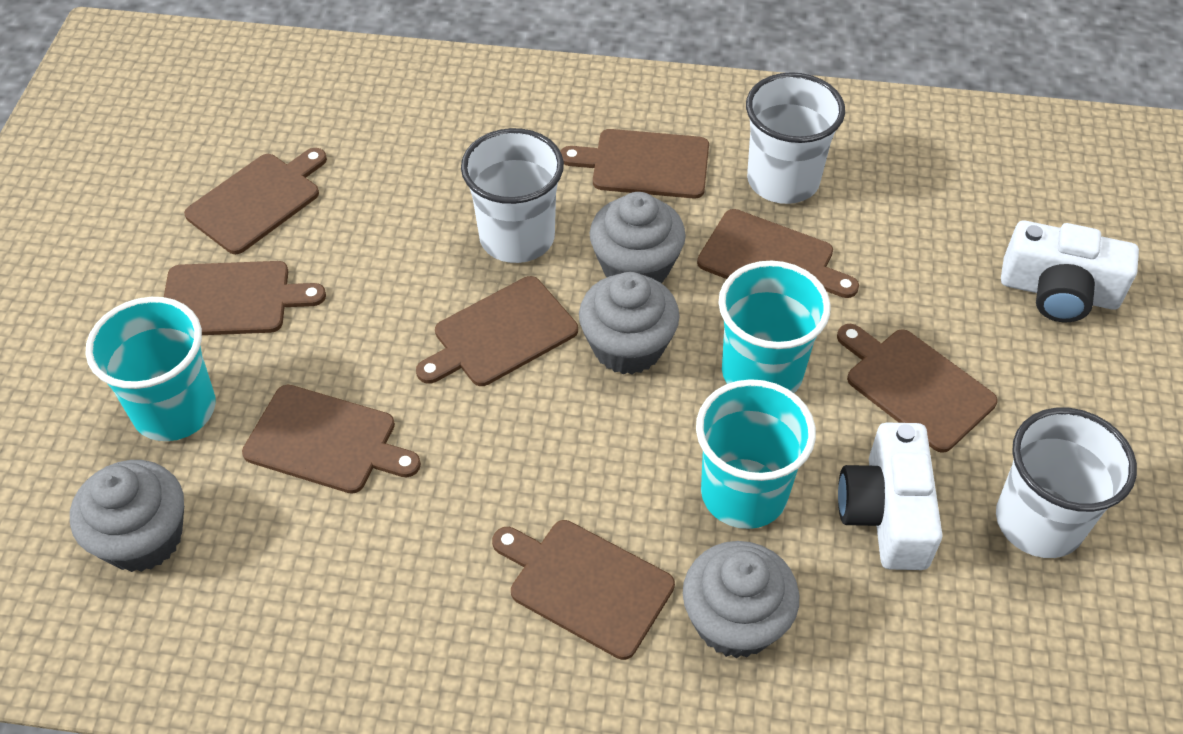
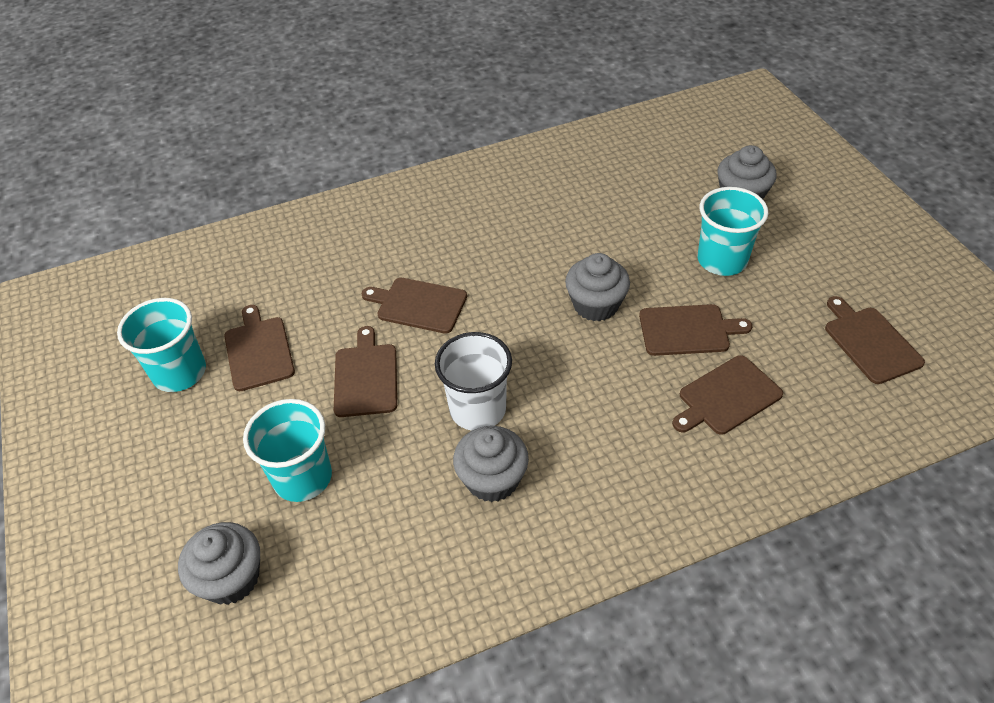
brown cutting board: 8 -> 6
white camera: 2 -> 0
white cup: 3 -> 1

